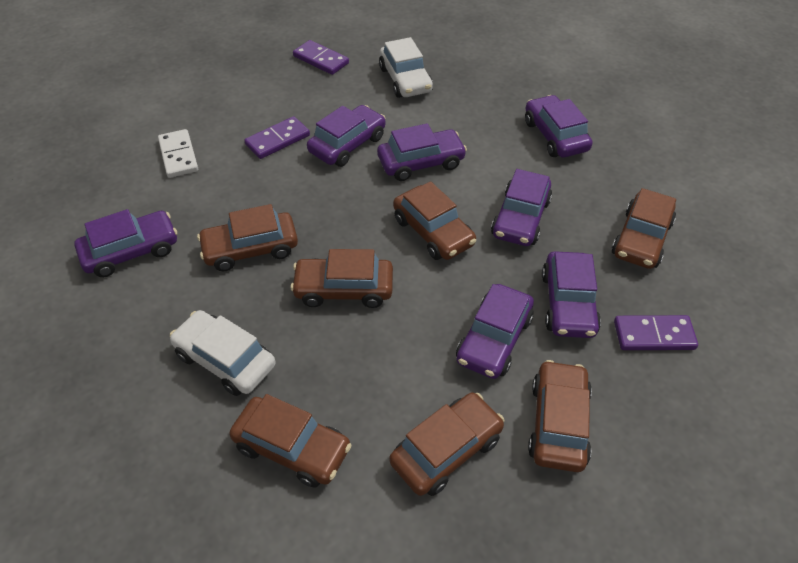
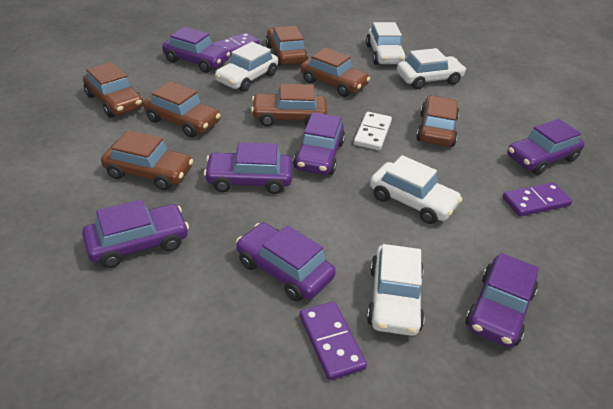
white car: 2 -> 5

